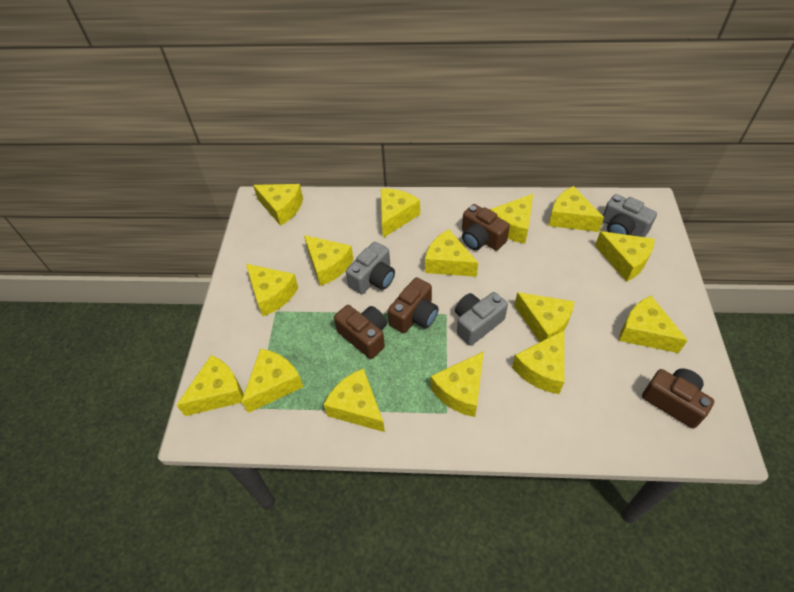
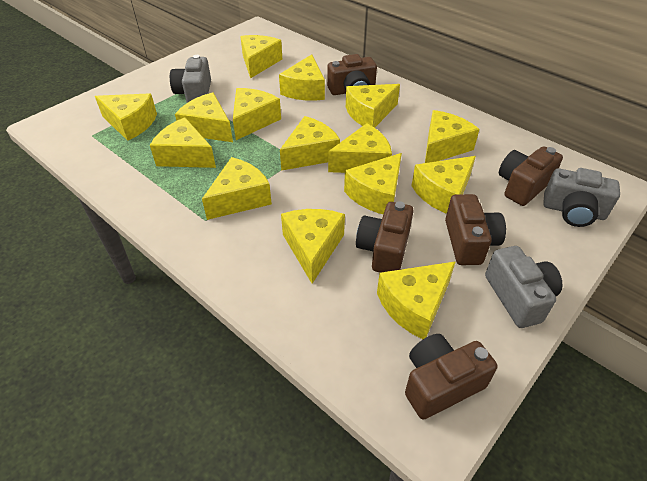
brown camera: 4 -> 5

